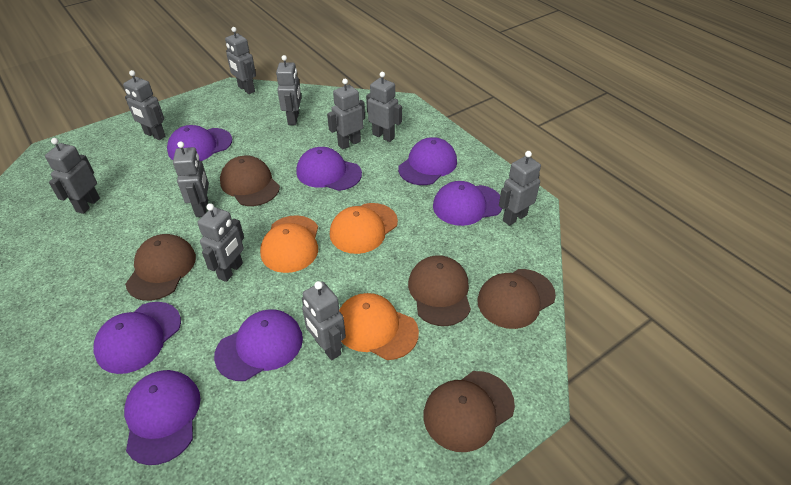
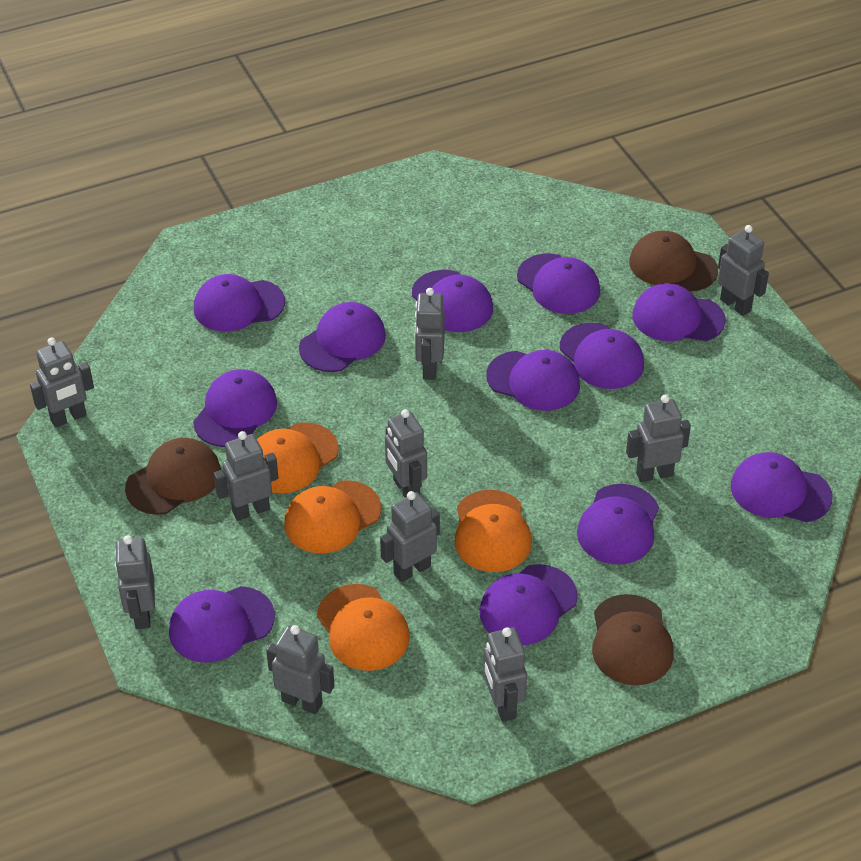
brown cap: 5 -> 3
orange cap: 3 -> 4
purple cap: 7 -> 12

